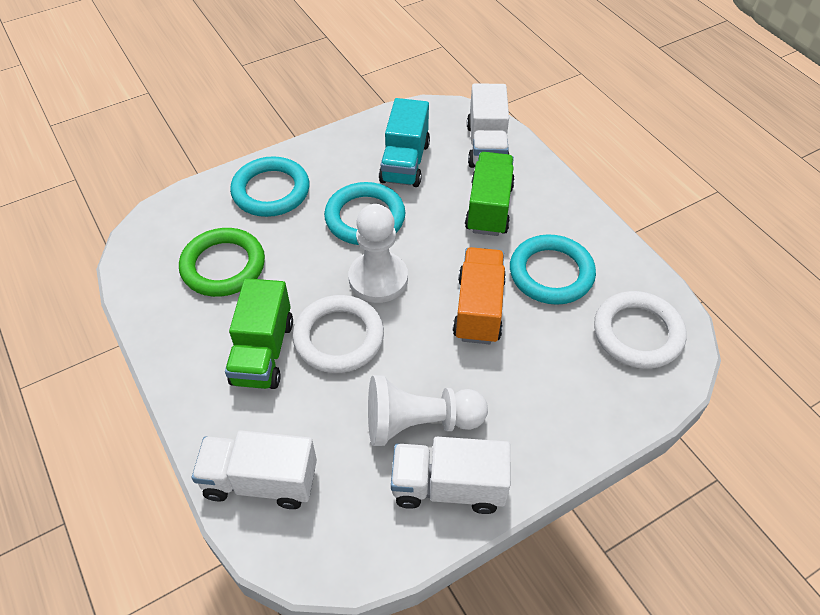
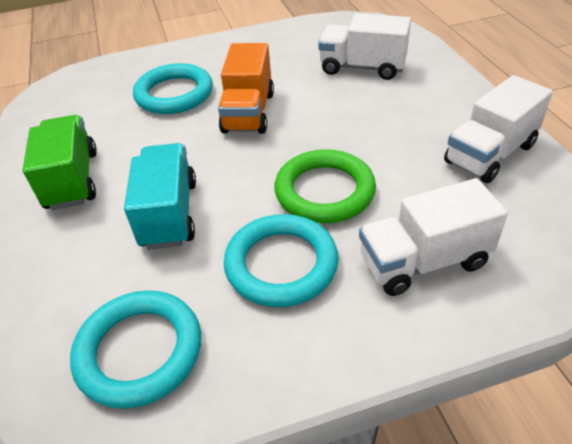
green truck: 2 -> 1
white pawn: 2 -> 0
white ring: 2 -> 0

